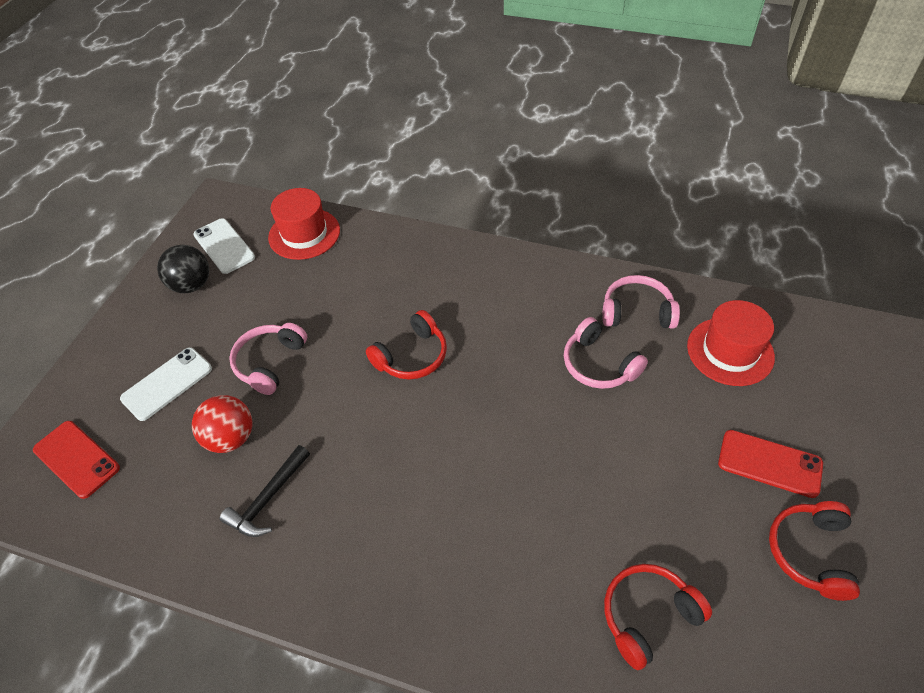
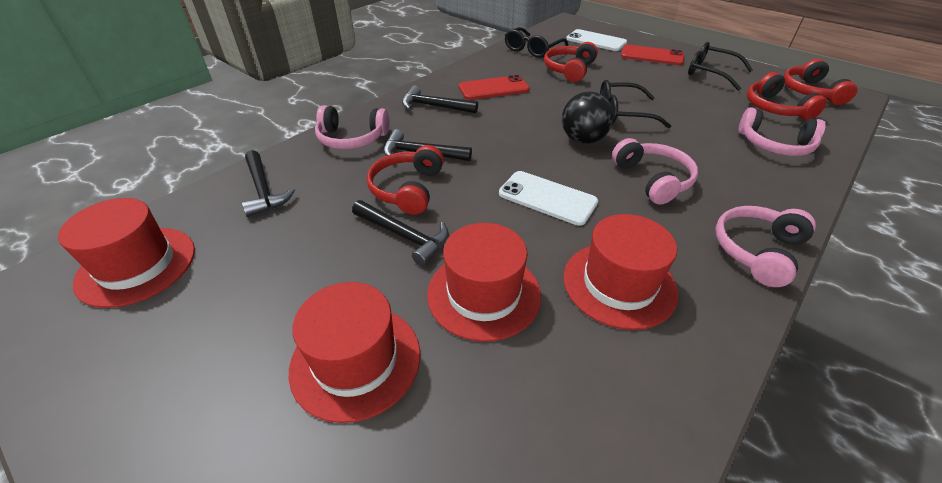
black glasses: 0 -> 3
black hammer: 1 -> 4
pink headphones: 3 -> 4
red ball: 1 -> 0
red hat: 2 -> 4
red headphones: 3 -> 4

